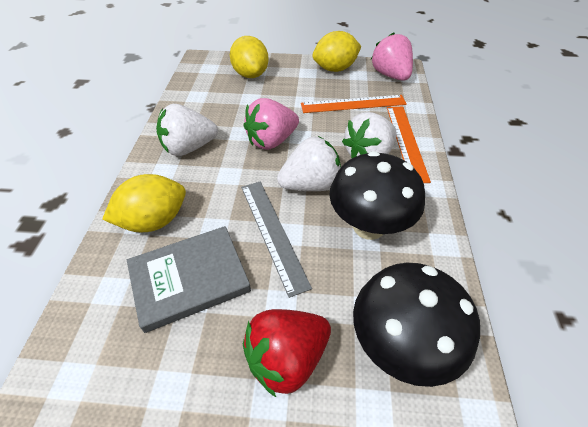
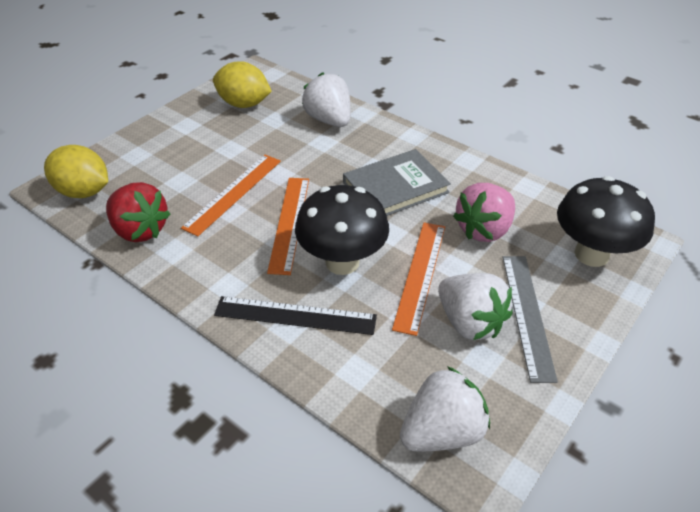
black ruler: 0 -> 1
orange ruler: 2 -> 3
pink strawberry: 2 -> 1
yellow lemon: 3 -> 2

